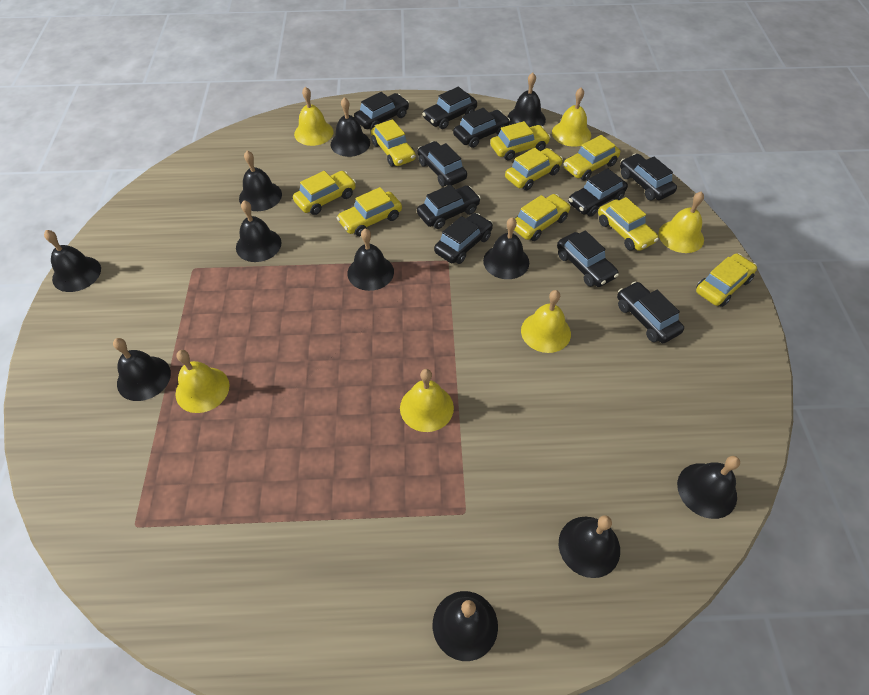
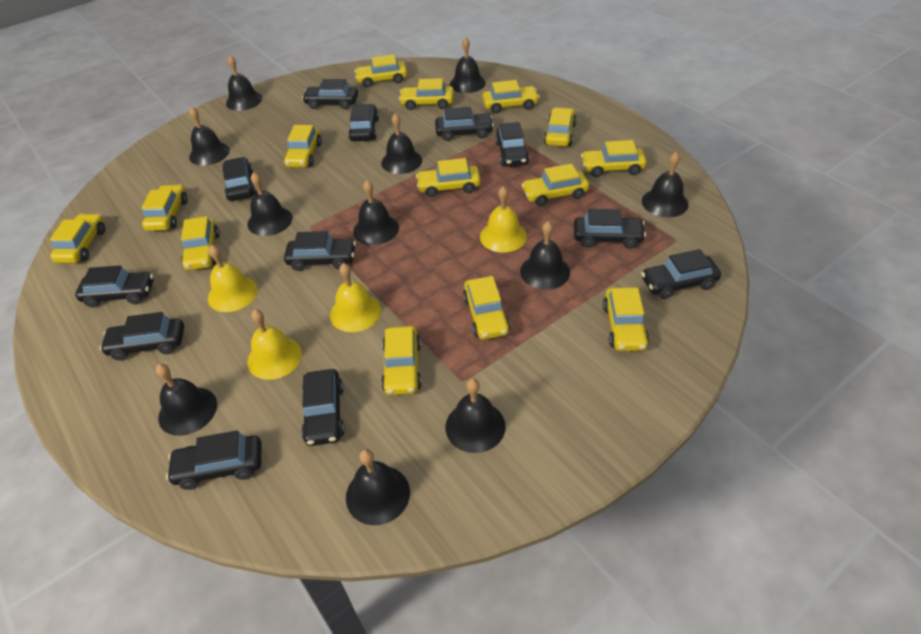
black car: 10 -> 12
yellow bell: 6 -> 4
yellow car: 9 -> 14

